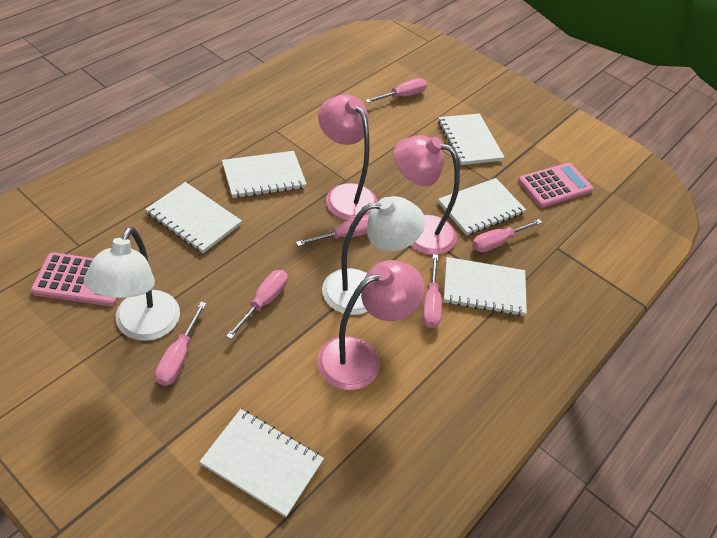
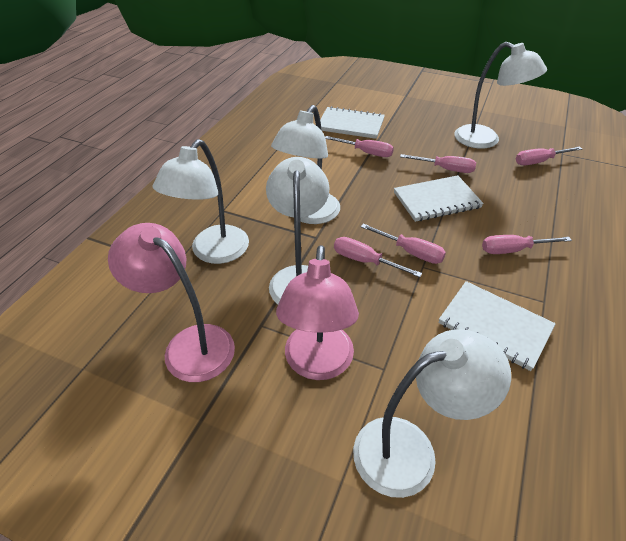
pink calculator: 2 -> 0
pink lamp: 3 -> 2
white lamp: 2 -> 5
white notebook: 6 -> 3

